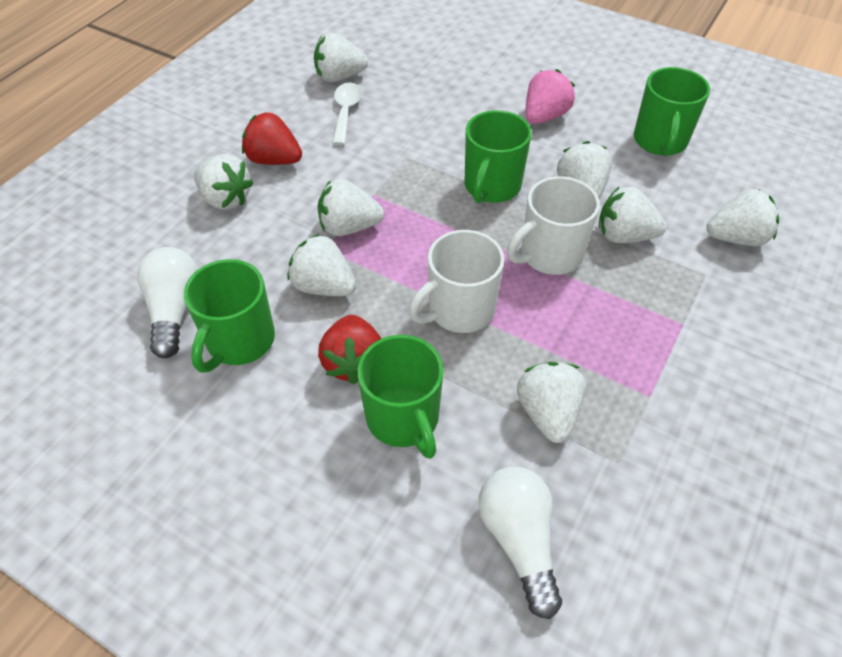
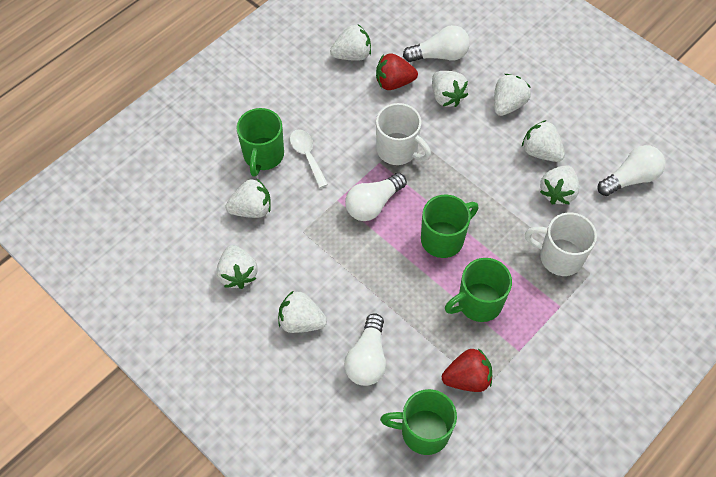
pink strawberry: 1 -> 0
white light bulb: 2 -> 4

